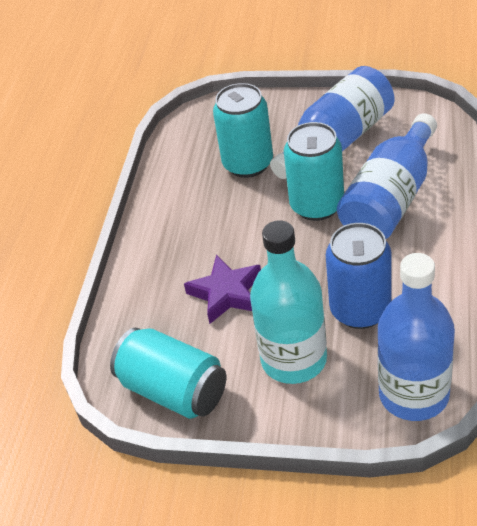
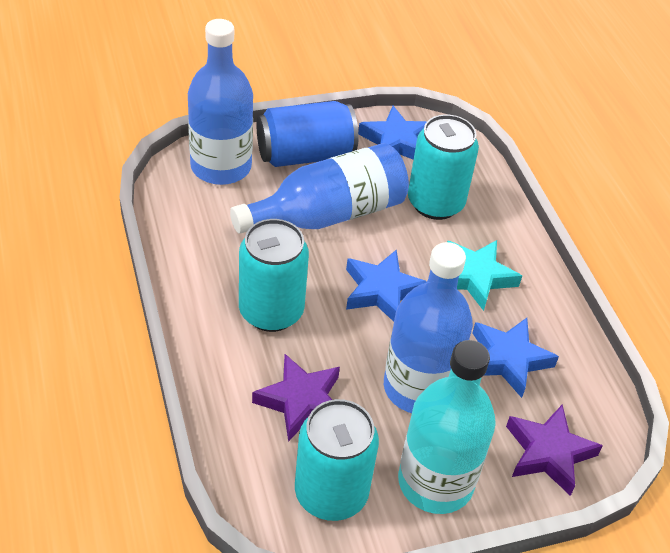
blue star: 0 -> 3
purple star: 1 -> 2
turquoise star: 0 -> 1

